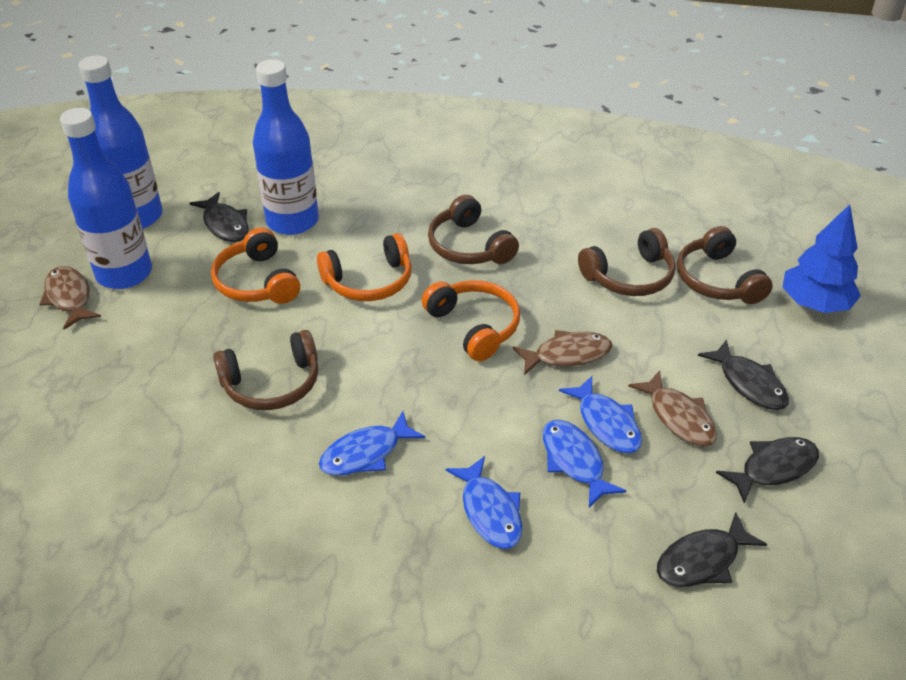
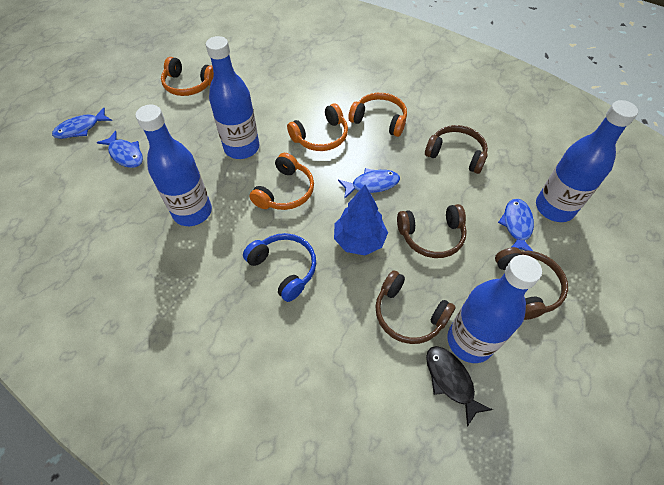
black fish: 4 -> 1
blue bottle: 3 -> 4
blue headphones: 0 -> 1
brown fish: 3 -> 0
orange headphones: 3 -> 4

